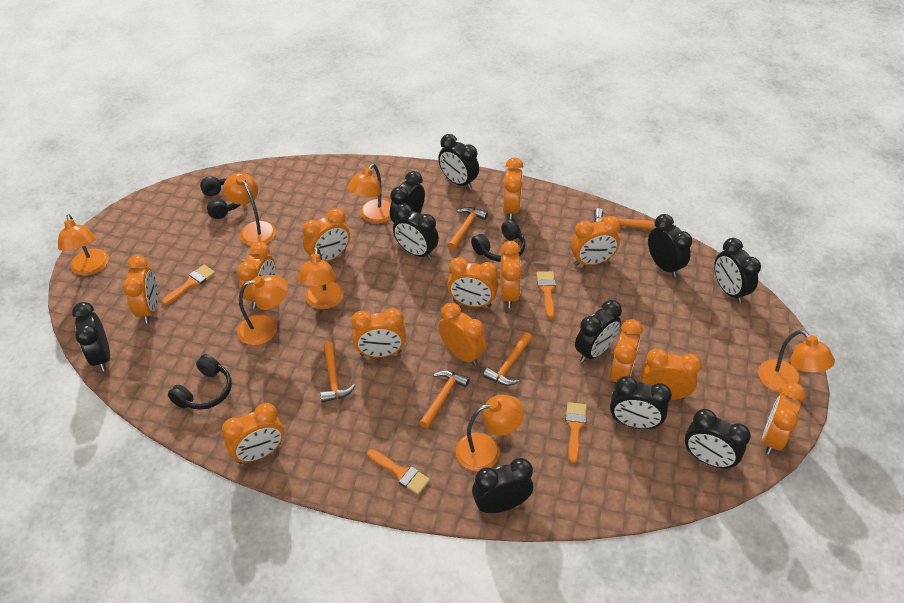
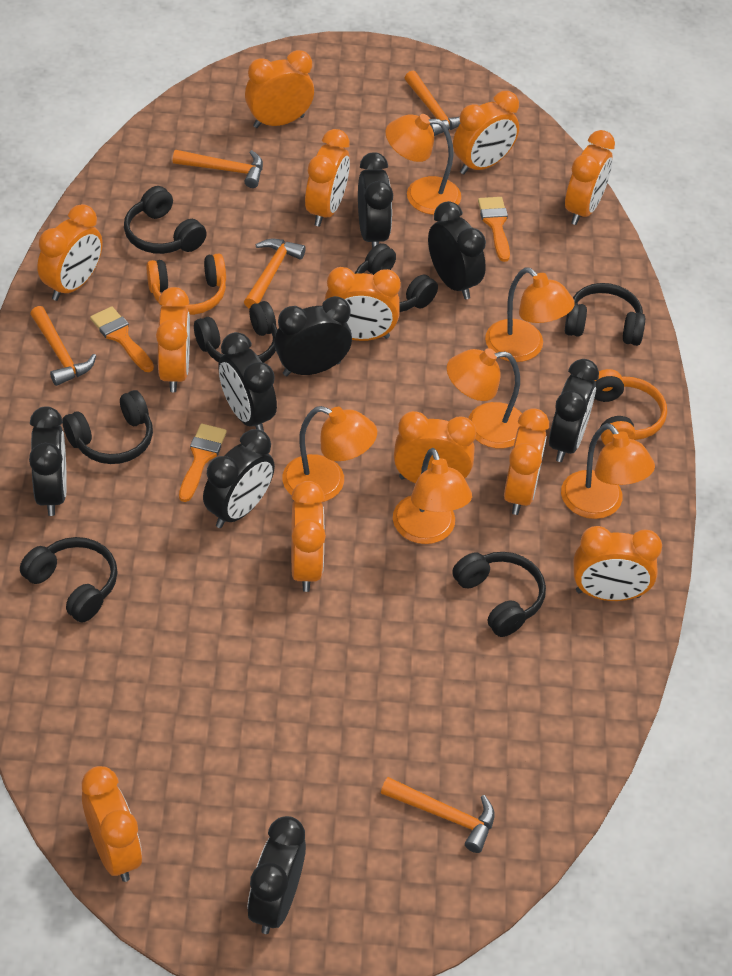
black clock: 10 -> 8
black headphones: 3 -> 7
orange brush: 4 -> 3
orange clock: 13 -> 12
orange headphones: 0 -> 2
orange lamp: 7 -> 6

